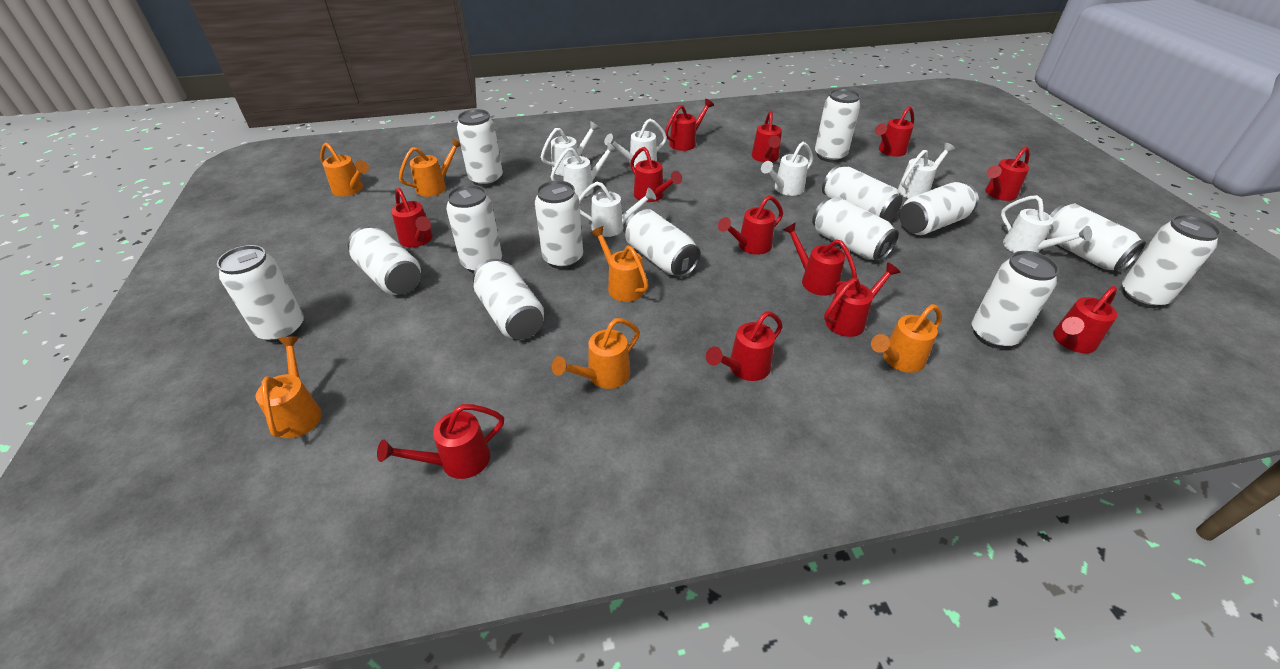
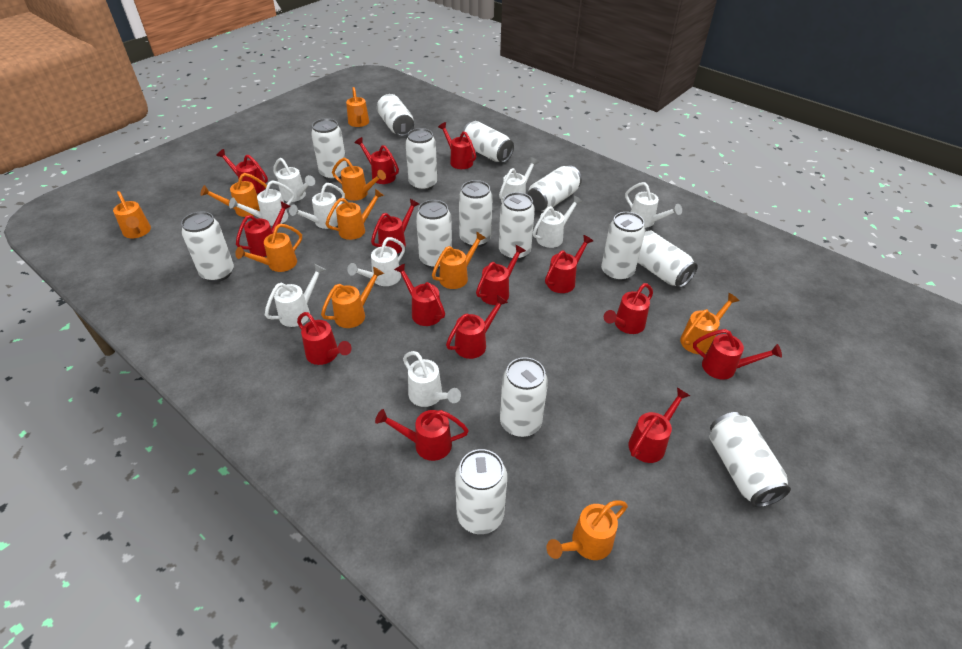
orange watering can: 6 -> 10
red watering can: 12 -> 14
white watering can: 7 -> 9

